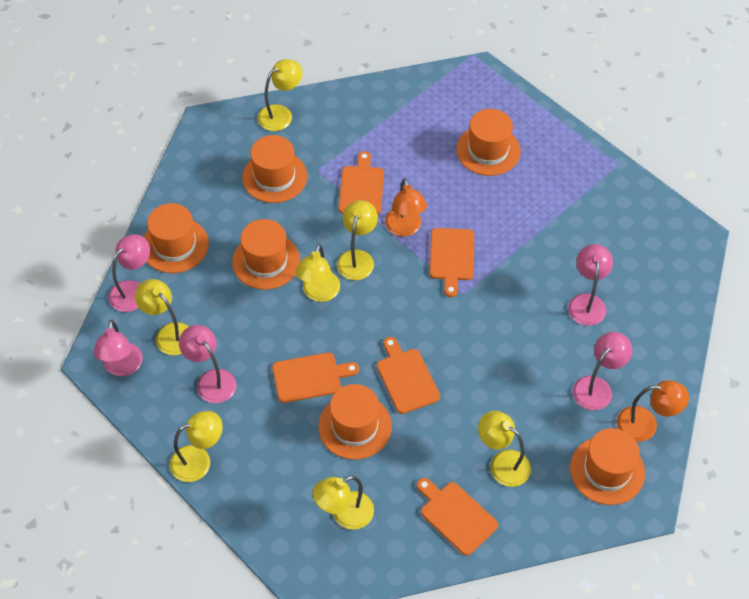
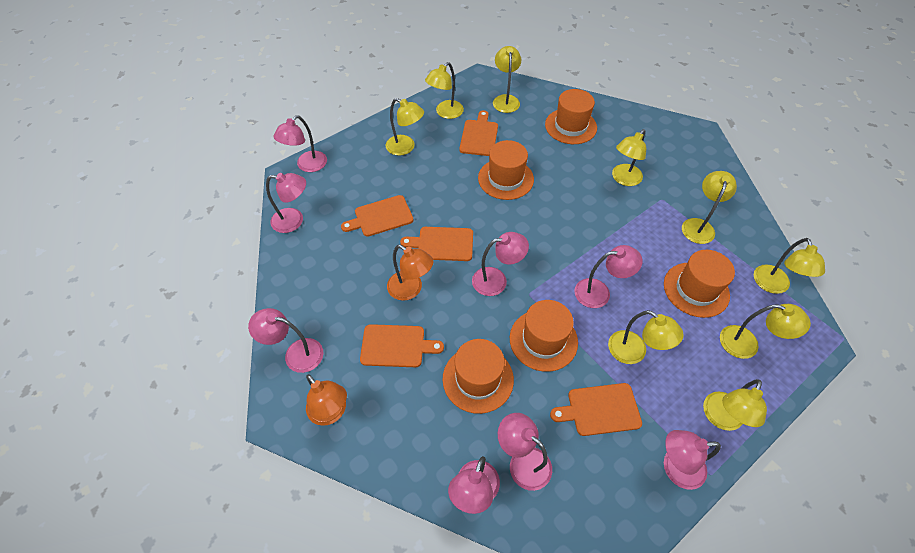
orange hat: 6 -> 5
pink lamp: 5 -> 8
yellow lamp: 7 -> 9

